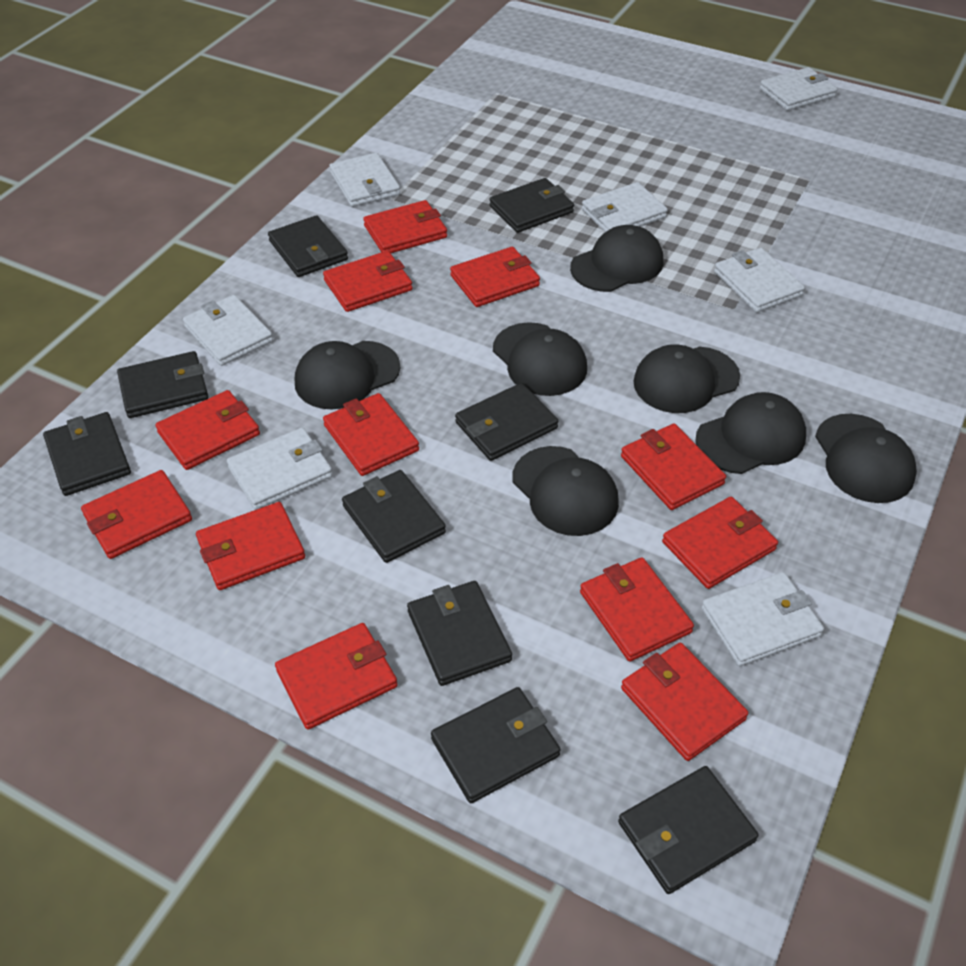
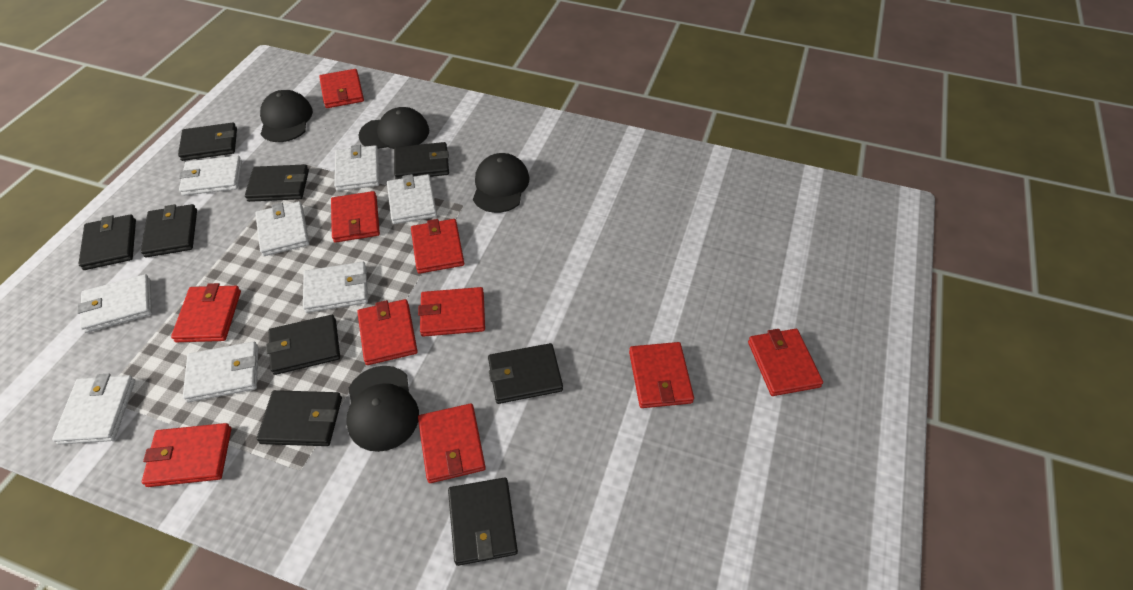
black cap: 7 -> 4
red wallet: 12 -> 10
white wallet: 7 -> 8

